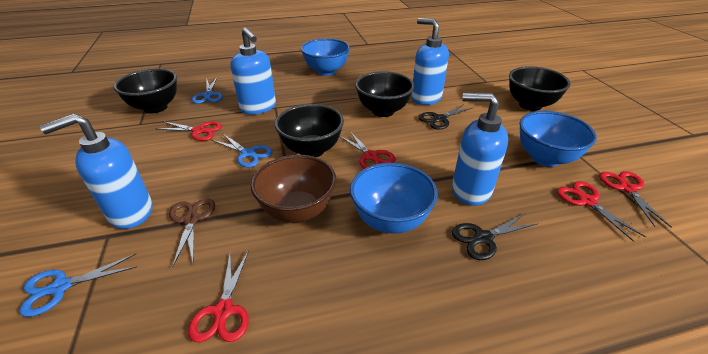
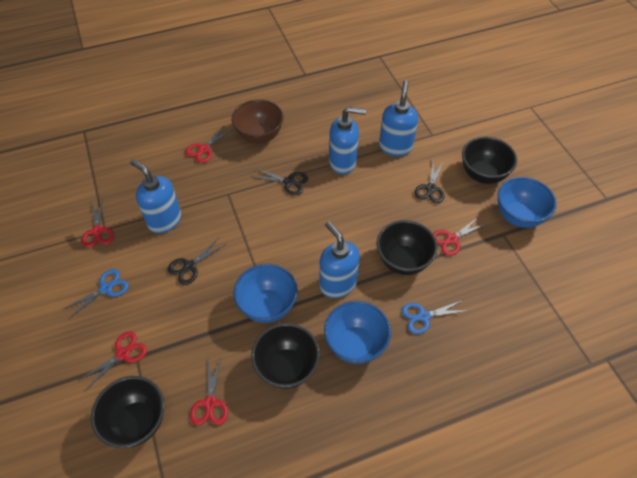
black scissors: 2 -> 3
blue scissors: 3 -> 2
brown scissors: 1 -> 0

